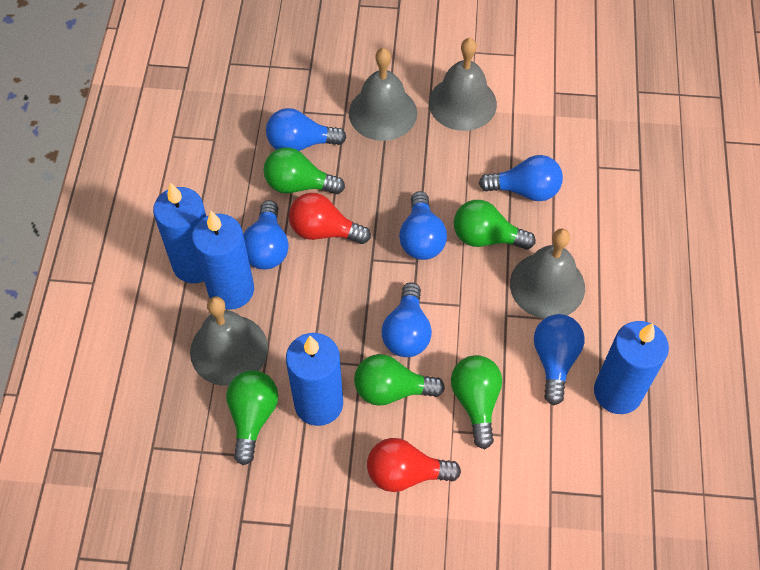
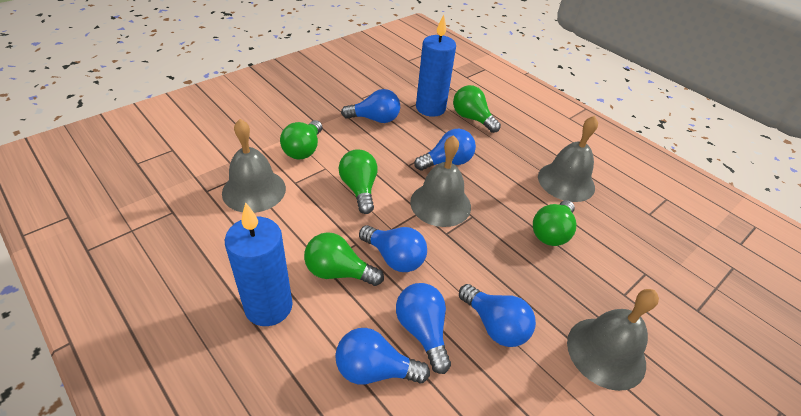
blue candle: 4 -> 2
red light bulb: 2 -> 0

